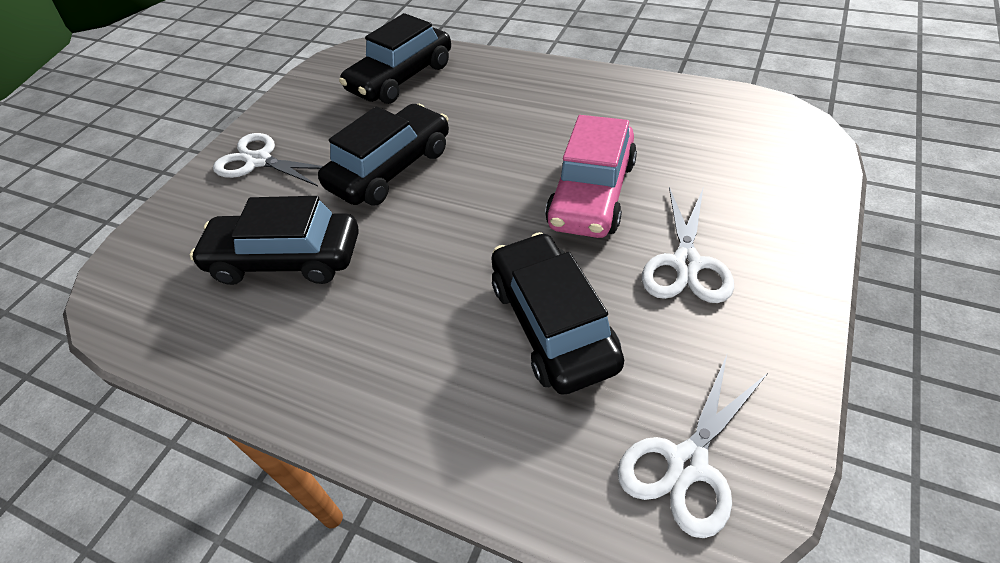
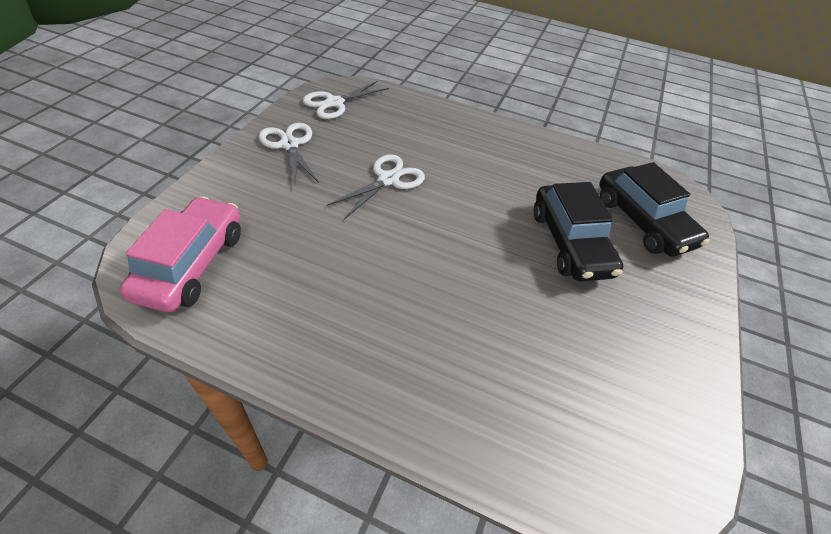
black car: 4 -> 2

